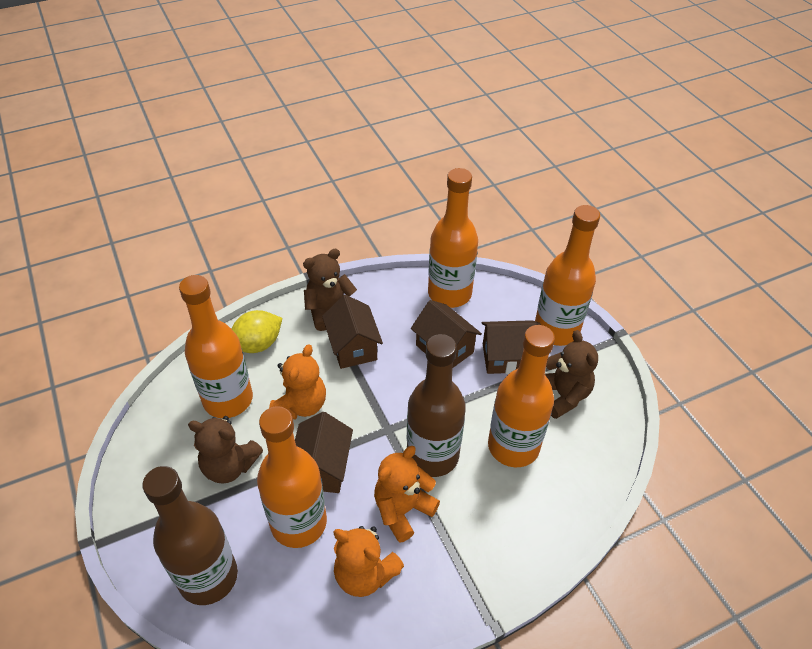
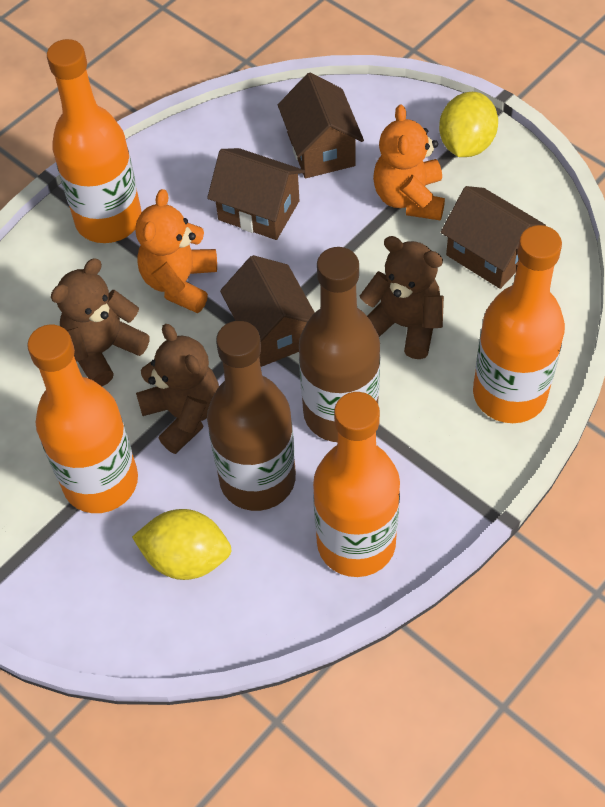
orange bottle: 5 -> 4
orange teddy bear: 3 -> 2
yellow lemon: 1 -> 2

